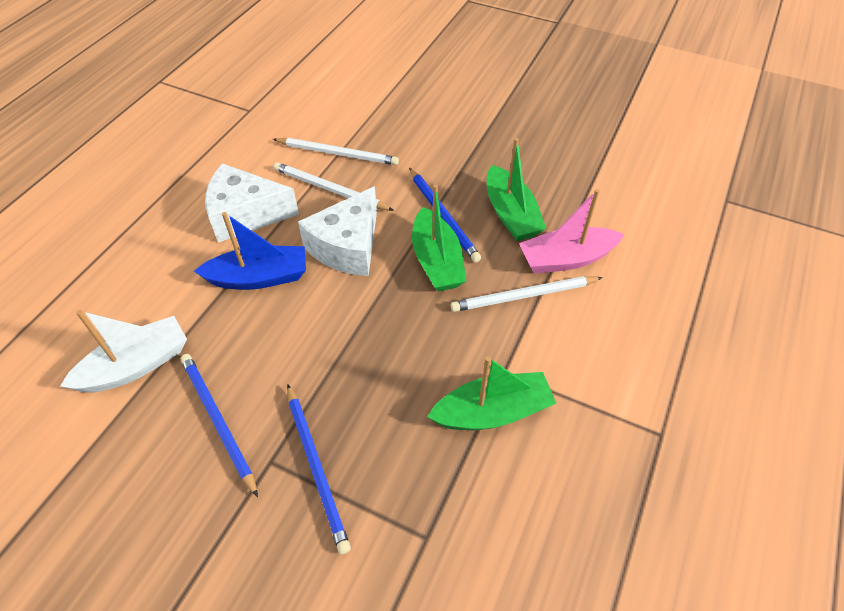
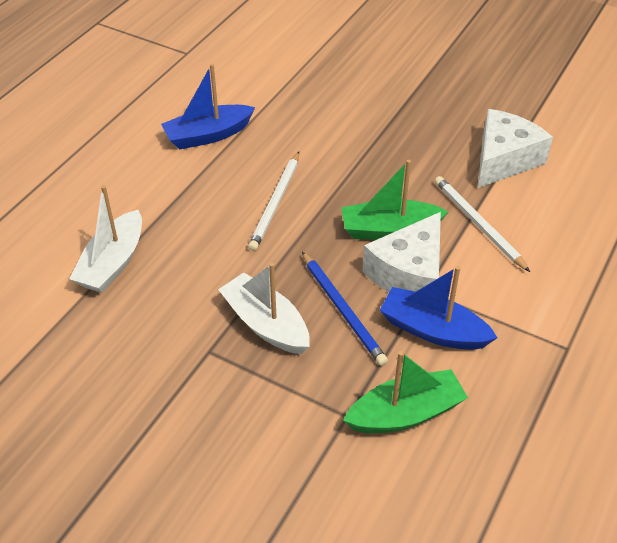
blue boat: 1 -> 2
blue pencil: 3 -> 1
green boat: 3 -> 2
pink boat: 1 -> 0
white boat: 1 -> 2
white pencil: 3 -> 2

